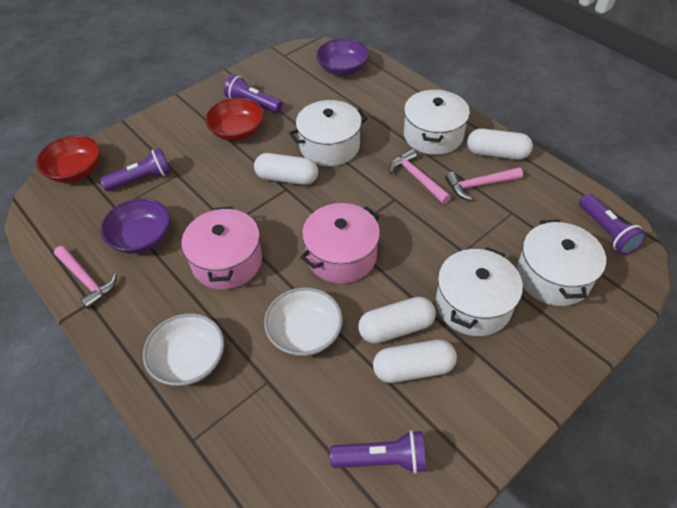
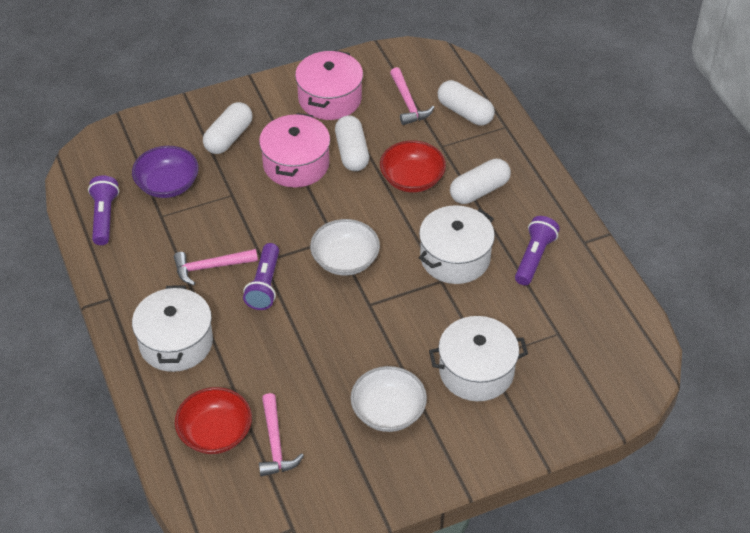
purple bowl: 2 -> 1
purple flashlight: 4 -> 3
white pot: 4 -> 3

